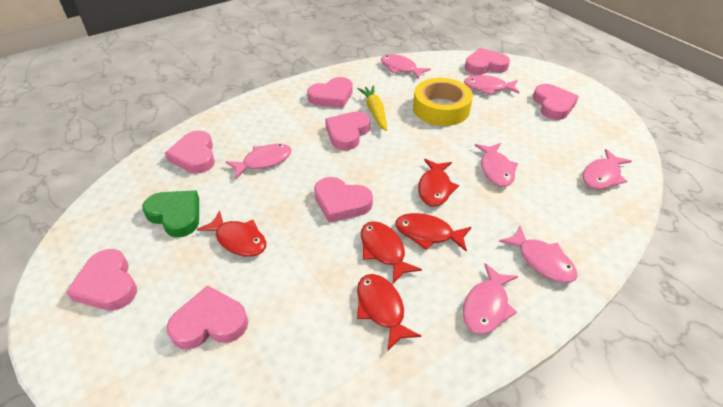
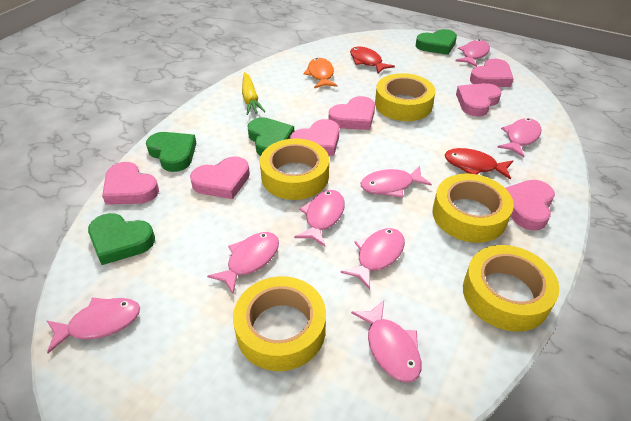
green heart: 1 -> 4
orange fish: 0 -> 1
pink fish: 7 -> 8
pink heart: 8 -> 7
red fish: 5 -> 2
yellow tape: 1 -> 5

